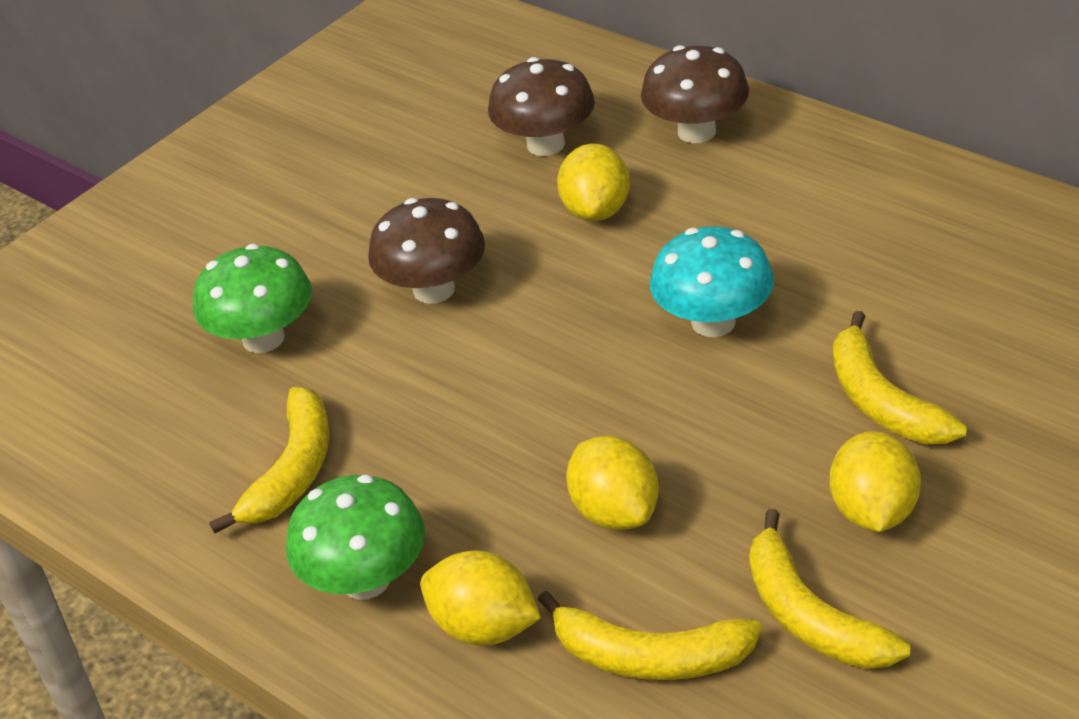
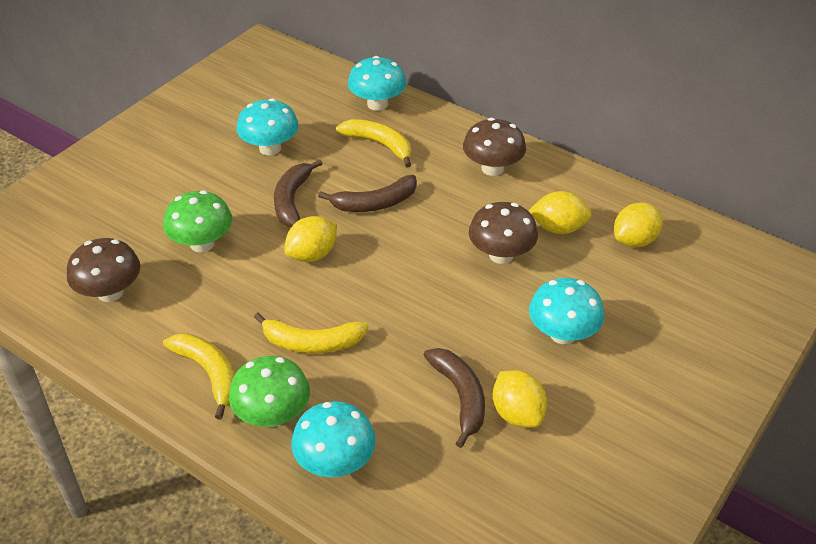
brown banana: 0 -> 3
turquoise mushroom: 1 -> 4
yellow banana: 4 -> 3

